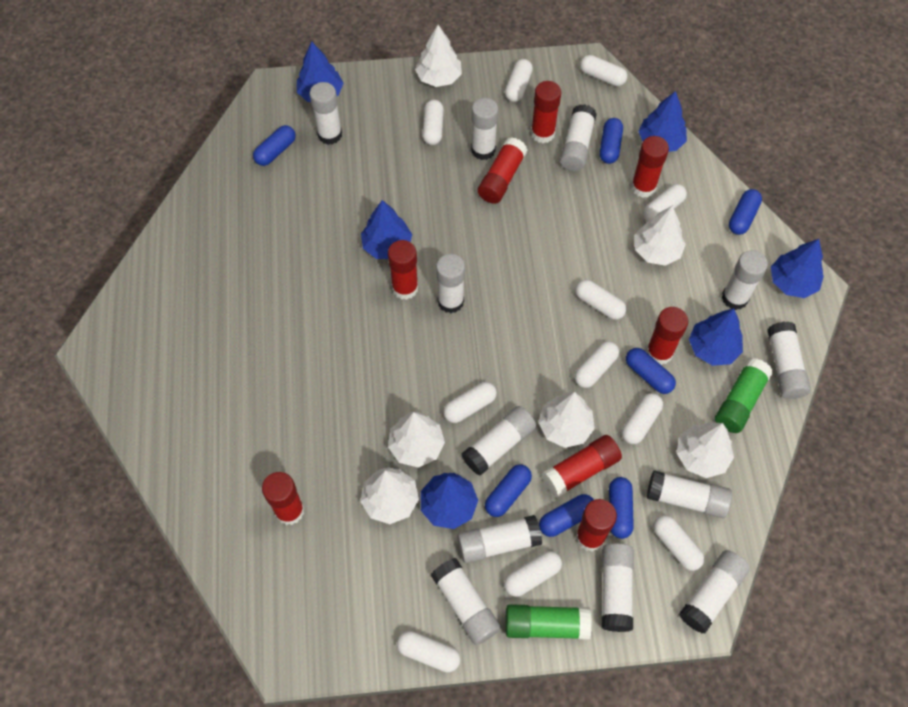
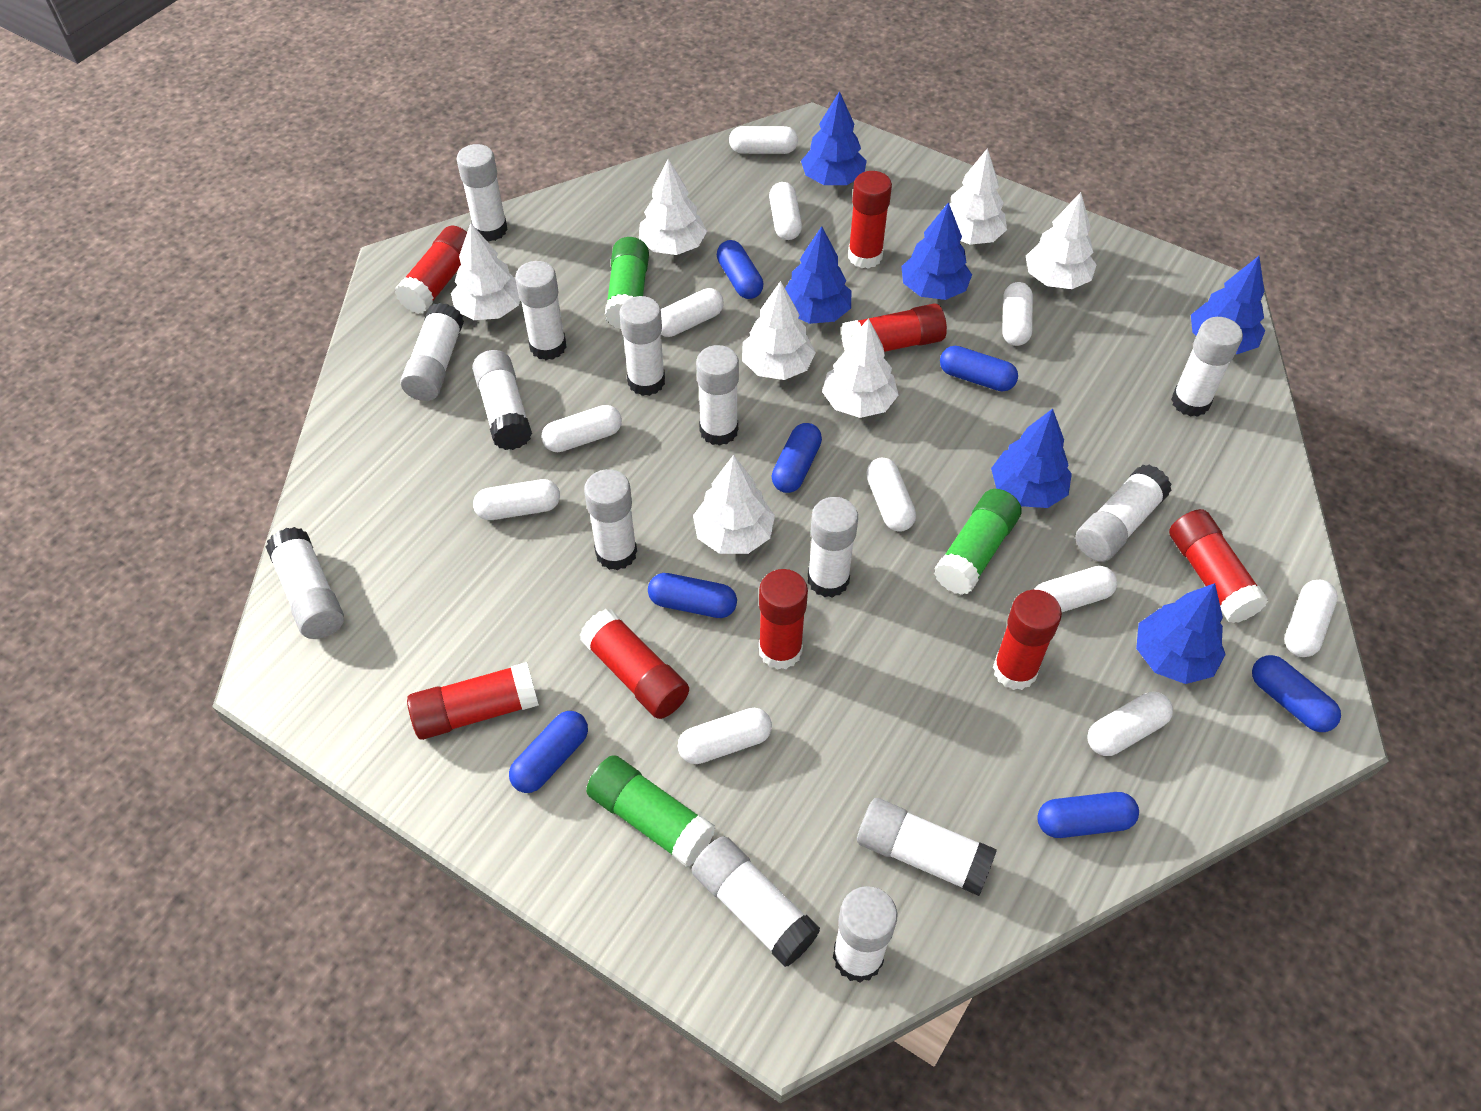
green glue stick: 2 -> 3
white glue stick: 12 -> 14
white tree: 6 -> 7

